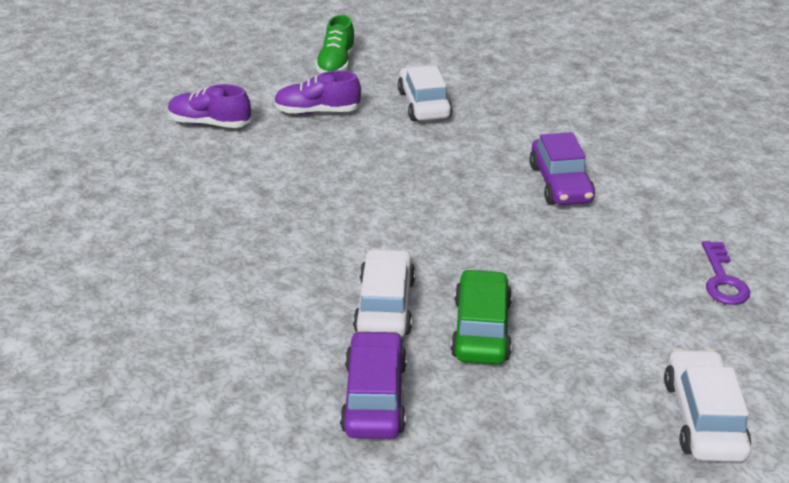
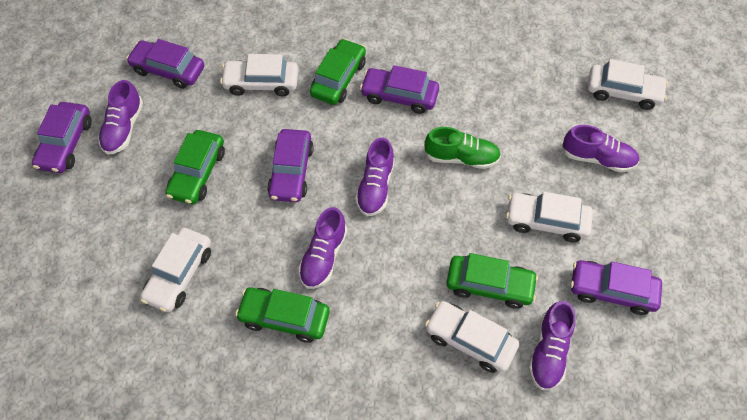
green car: 1 -> 4
purple car: 2 -> 5
purple key: 1 -> 0
purple shoe: 2 -> 5
white car: 3 -> 5

